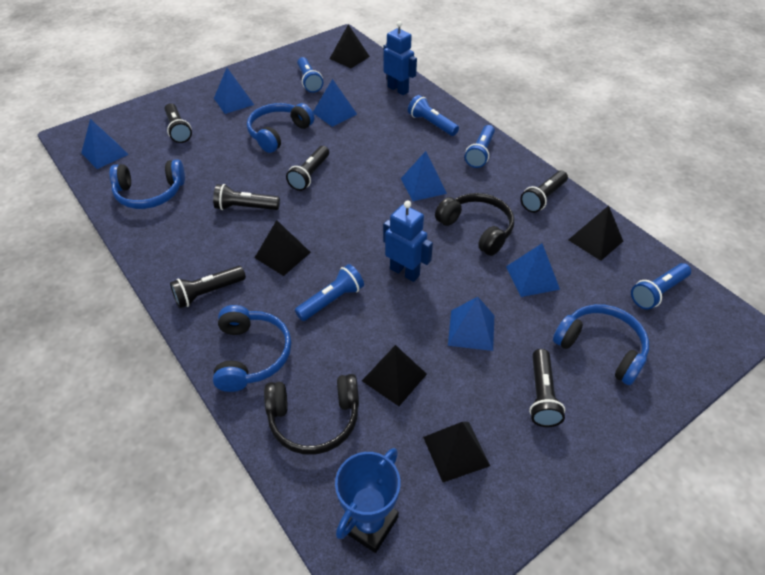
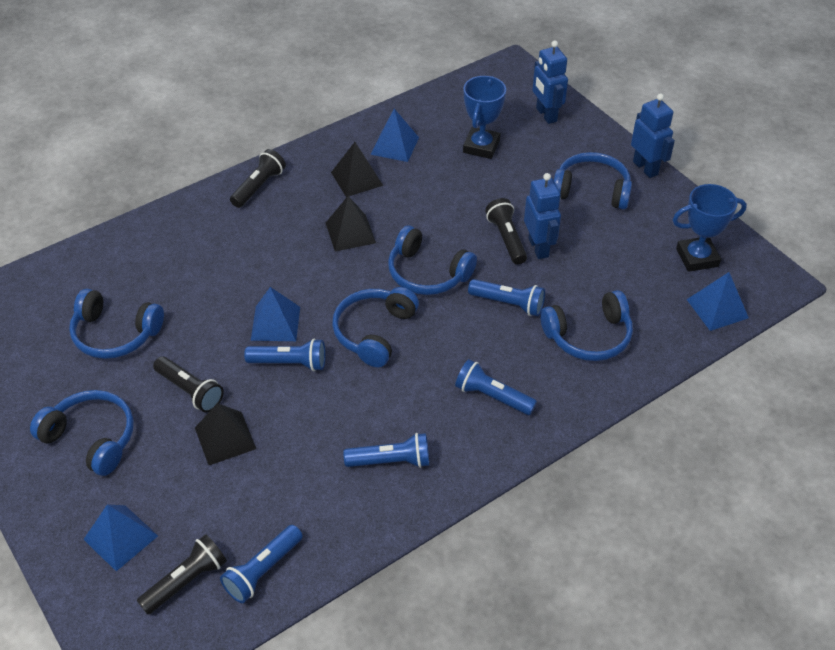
black flashlight: 6 -> 4
black headphones: 2 -> 0
black pyramid: 5 -> 3
blue headphones: 4 -> 6
blue pyramid: 6 -> 4
blue robot: 2 -> 3
blue trophy: 1 -> 2

